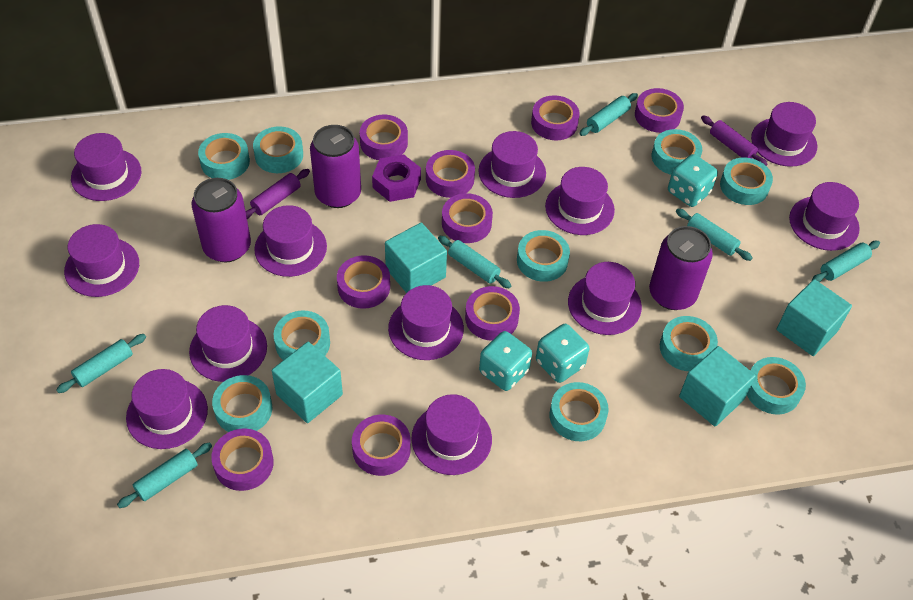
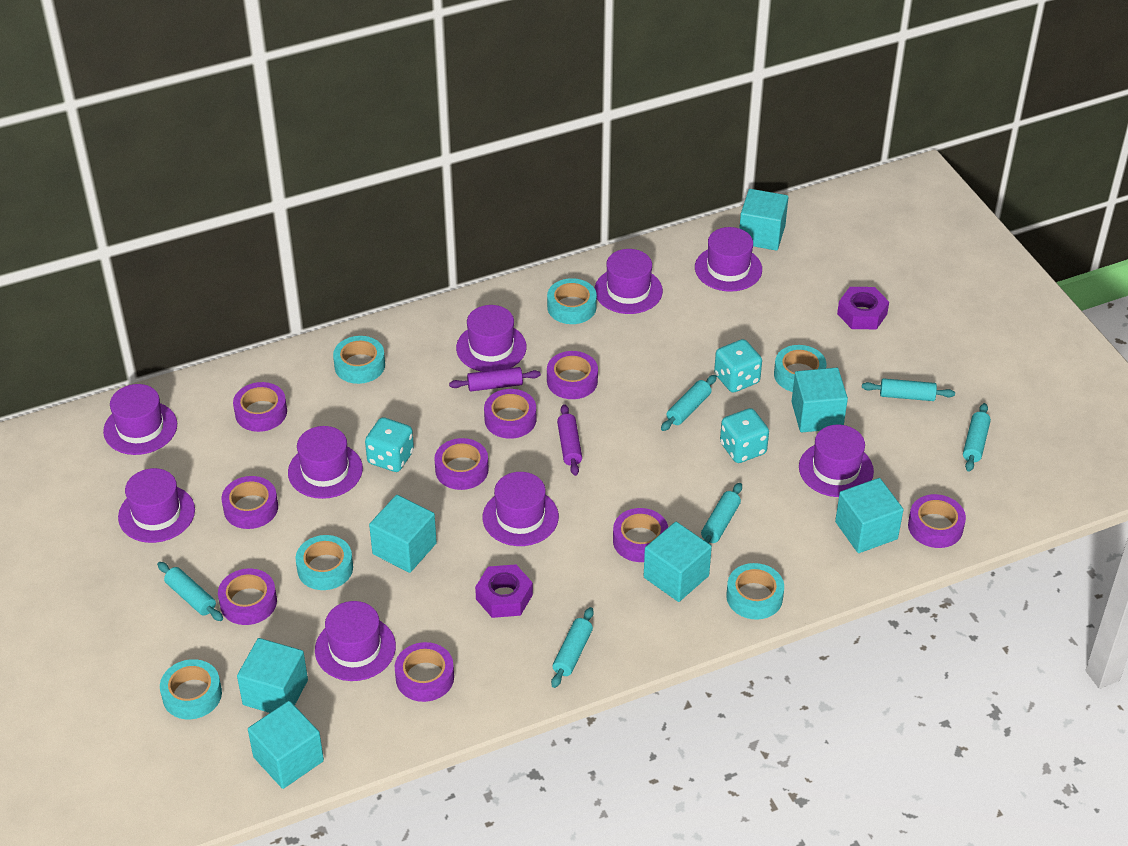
purple can: 3 -> 0
purple hat: 12 -> 9
purple nut: 1 -> 2
turquoise cube: 4 -> 7
turquoise tape: 10 -> 6

